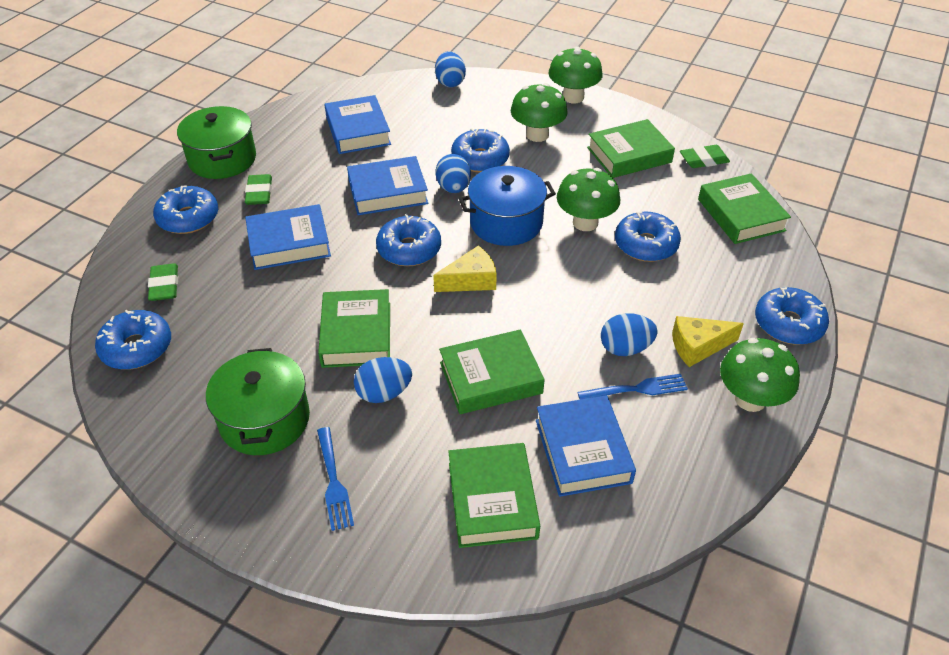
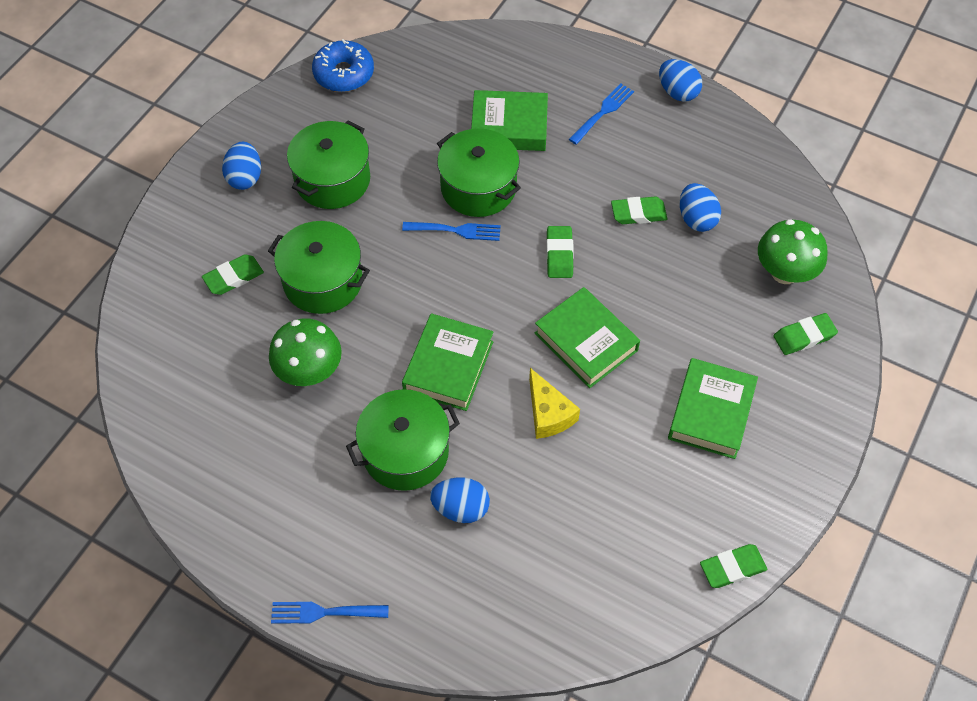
blue book: 4 -> 0
blue donut: 6 -> 1
blue fork: 2 -> 3
blue pot: 1 -> 0
green book: 5 -> 4
green eraser: 3 -> 5
green mushroom: 4 -> 2
green pot: 2 -> 4
yellow cheese: 2 -> 1

